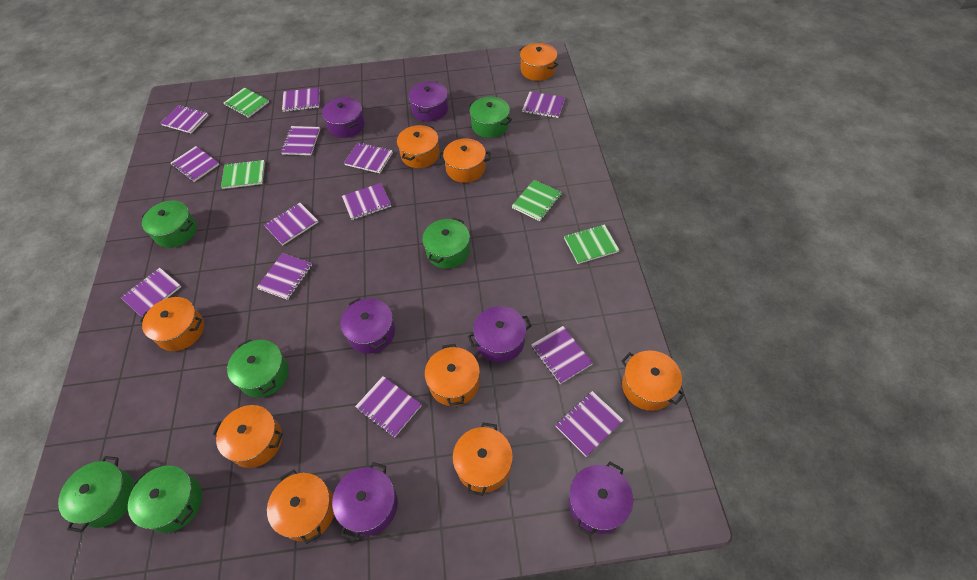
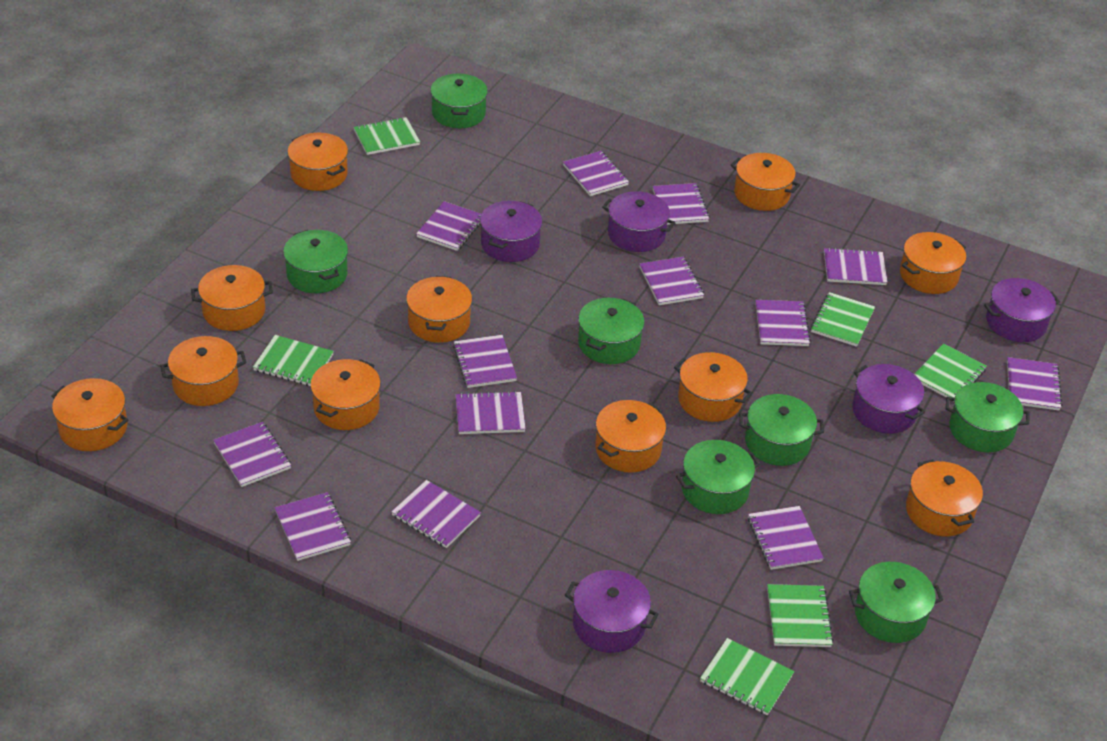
green notebook: 4 -> 6
green pot: 6 -> 7
orange pot: 9 -> 11
purple pot: 6 -> 5

